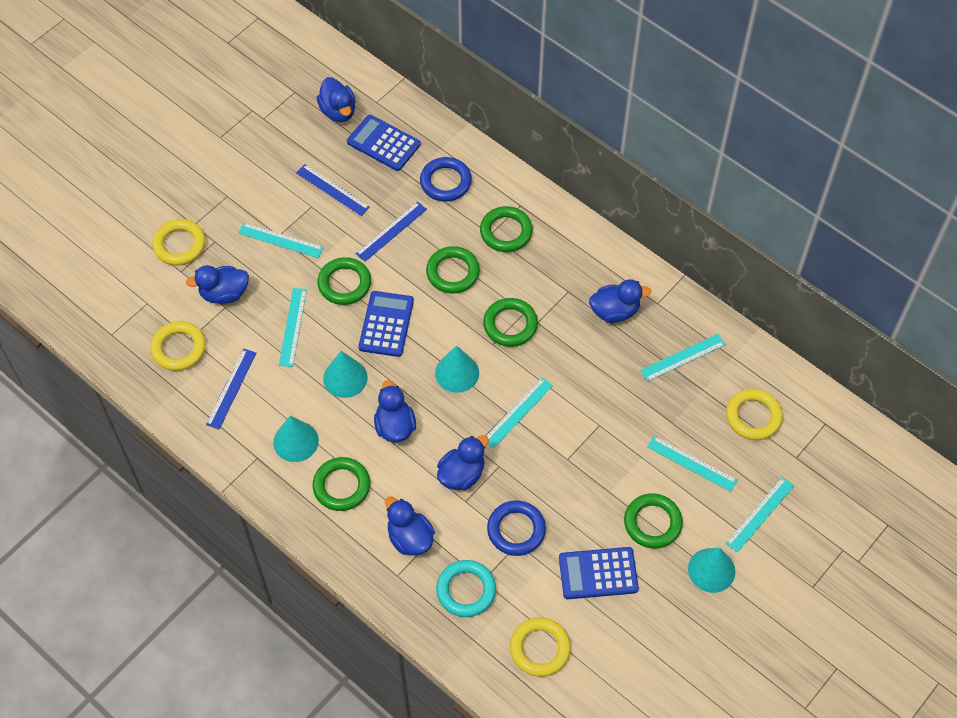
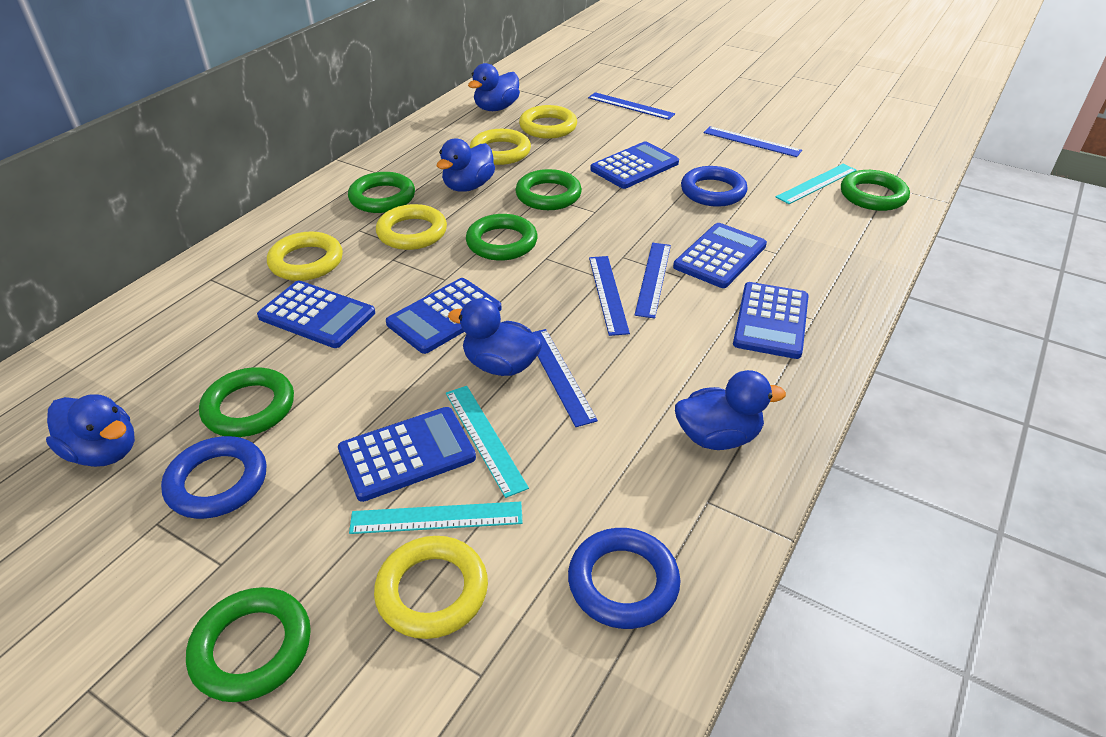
blue calculator: 3 -> 6
blue duck: 6 -> 5
blue ring: 2 -> 3
blue ruler: 3 -> 5
turquoise cone: 4 -> 0
turquoise ring: 1 -> 0
turquoise ruler: 6 -> 3
yellow ring: 4 -> 5

